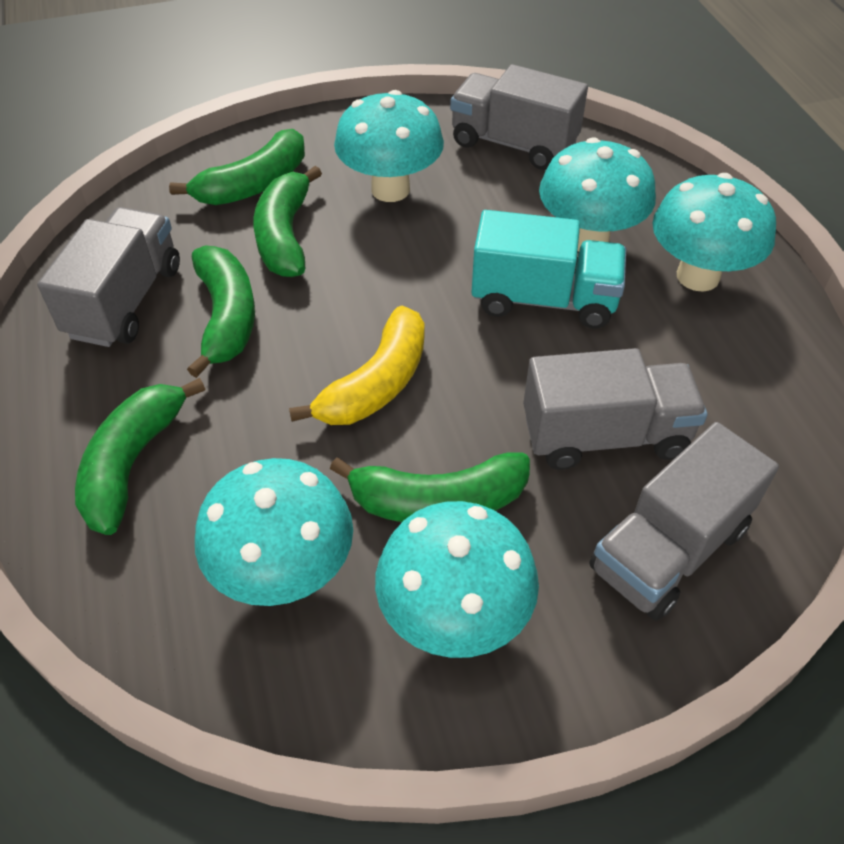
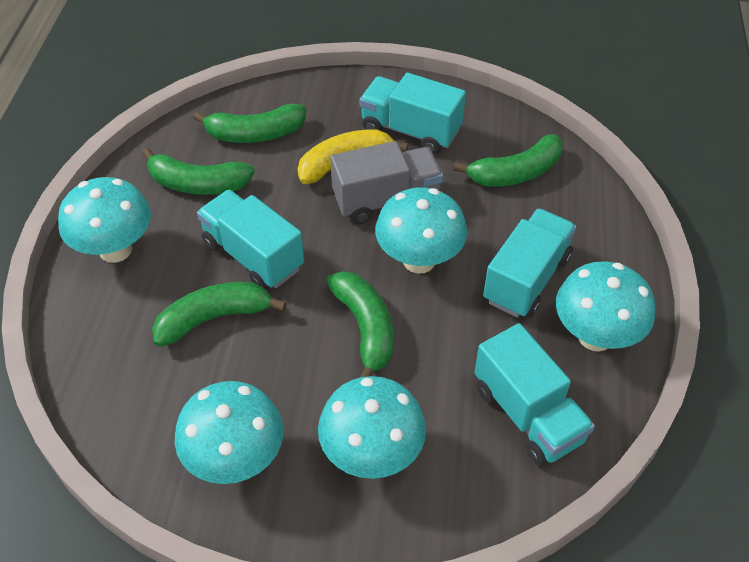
grey truck: 4 -> 1
turquoise truck: 1 -> 4

